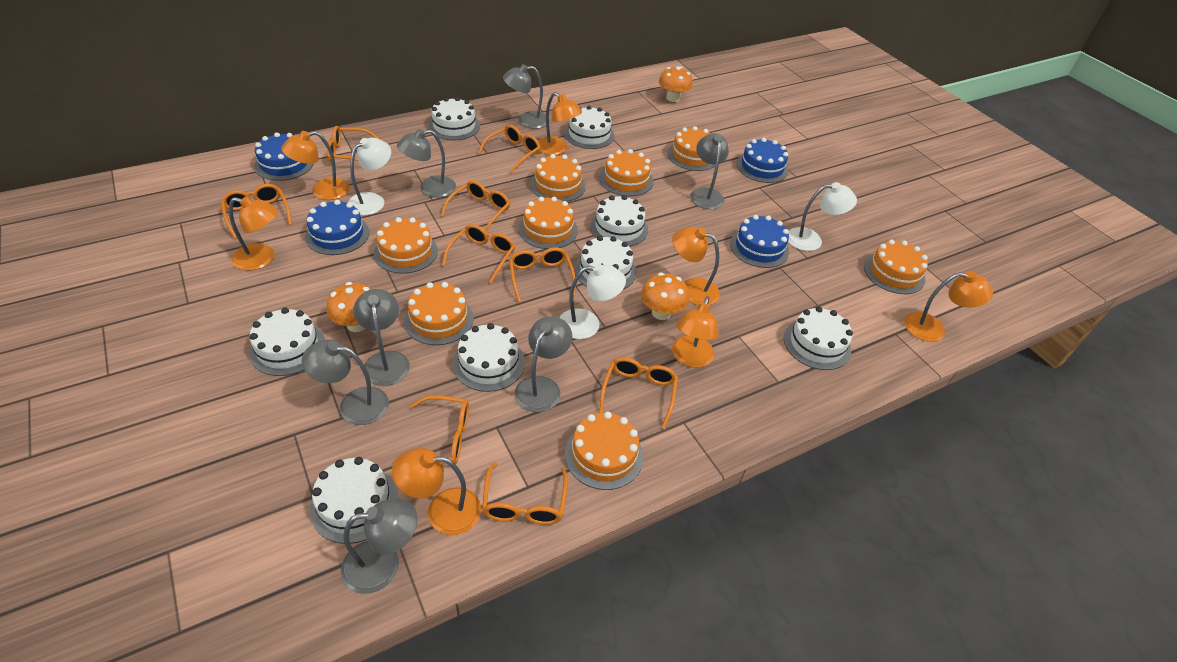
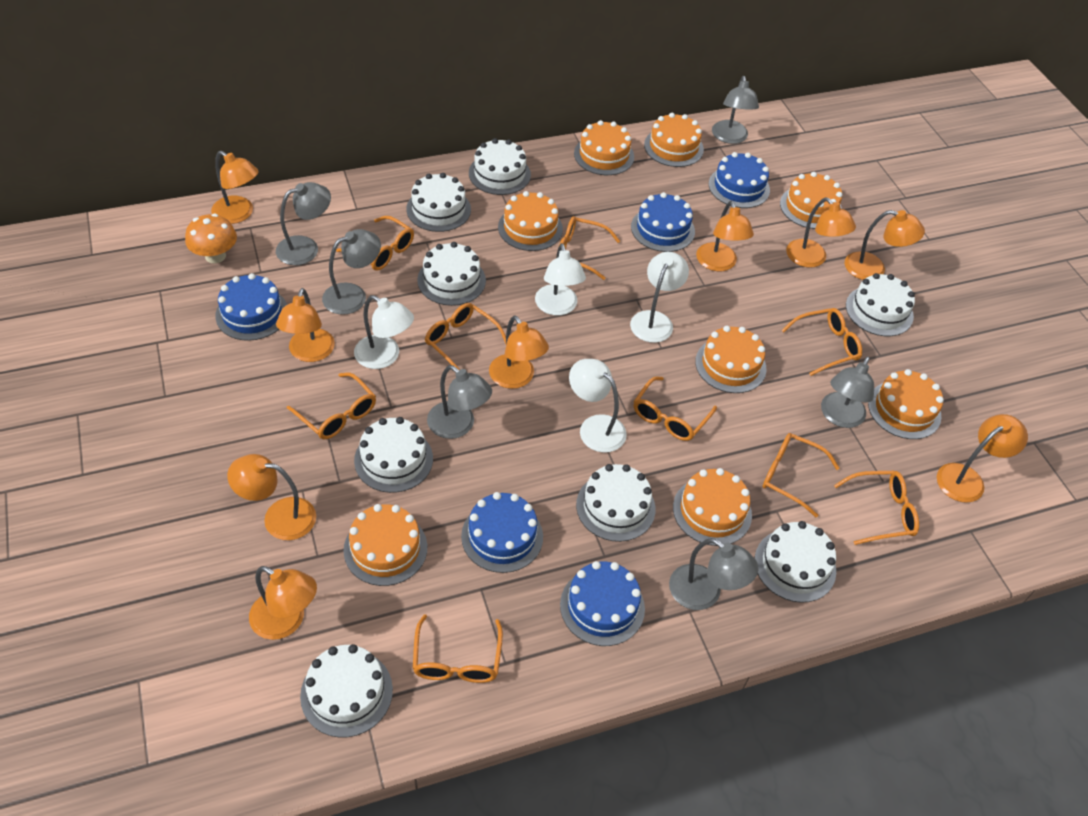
blue cake: 4 -> 5
grey lamp: 7 -> 6
orange lamp: 7 -> 9
orange mushroom: 3 -> 1
white lamp: 3 -> 4

